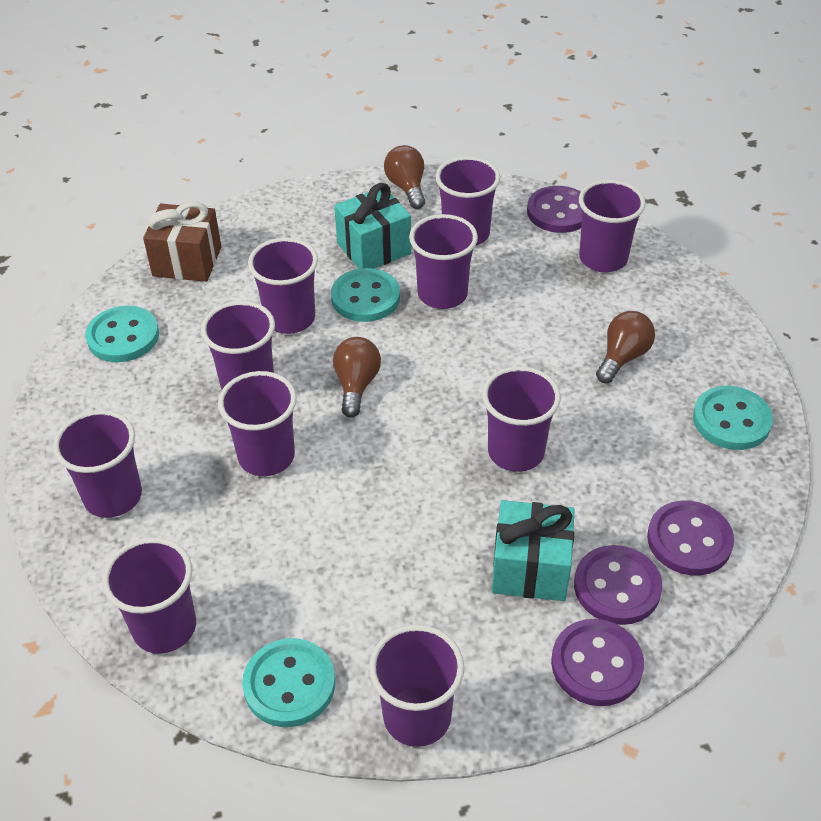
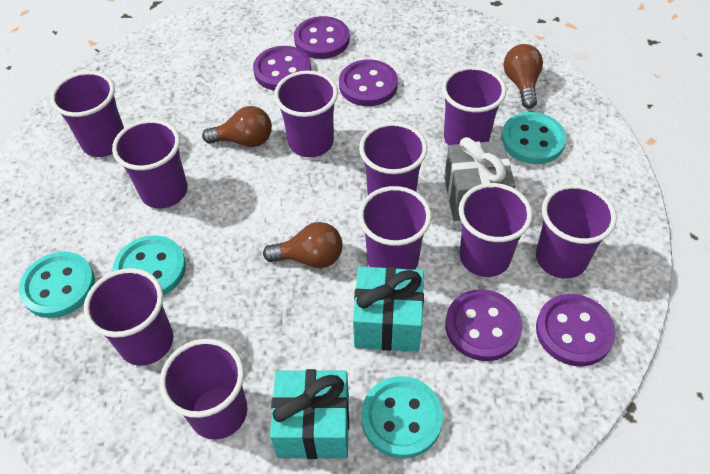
brown gift: 1 -> 0
grey gift: 0 -> 1
purple button: 4 -> 5

